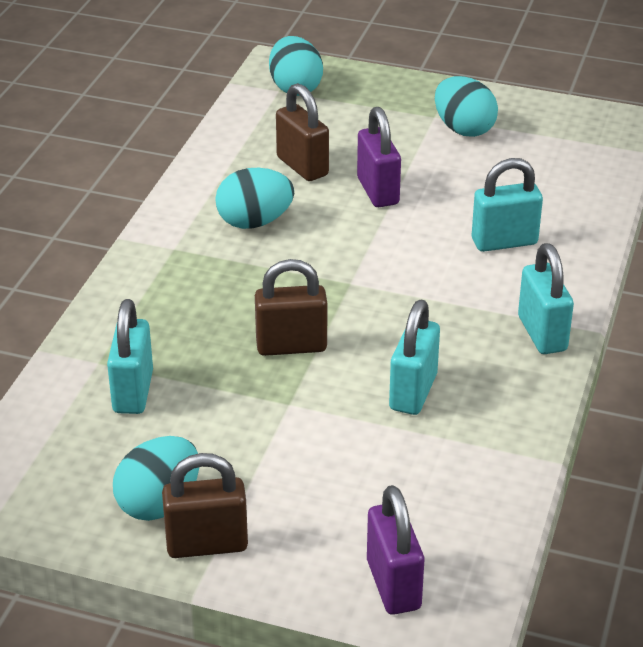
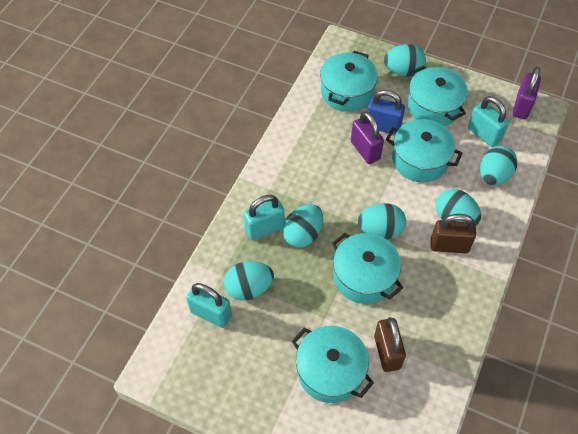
blue padlock: 0 -> 1
brown padlock: 3 -> 2
turquoise egg: 4 -> 6
turquoise padlock: 4 -> 3
turquoise pot: 0 -> 5

